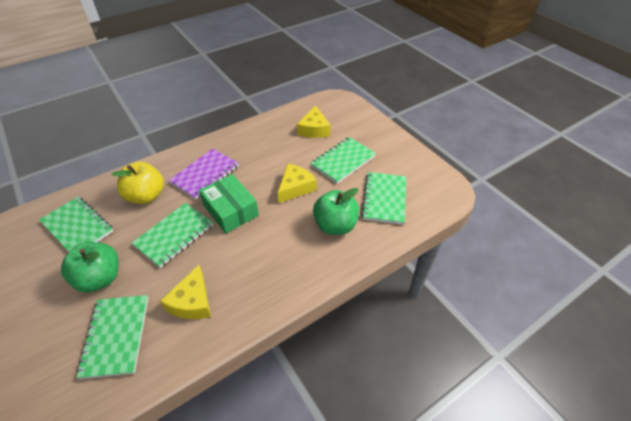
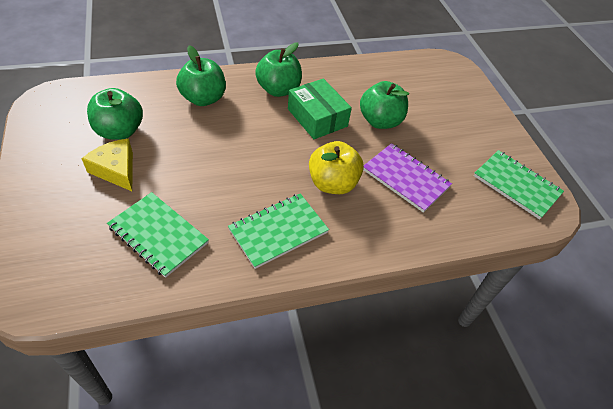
green apple: 2 -> 4
green notebook: 5 -> 3
yellow cheese: 3 -> 1

